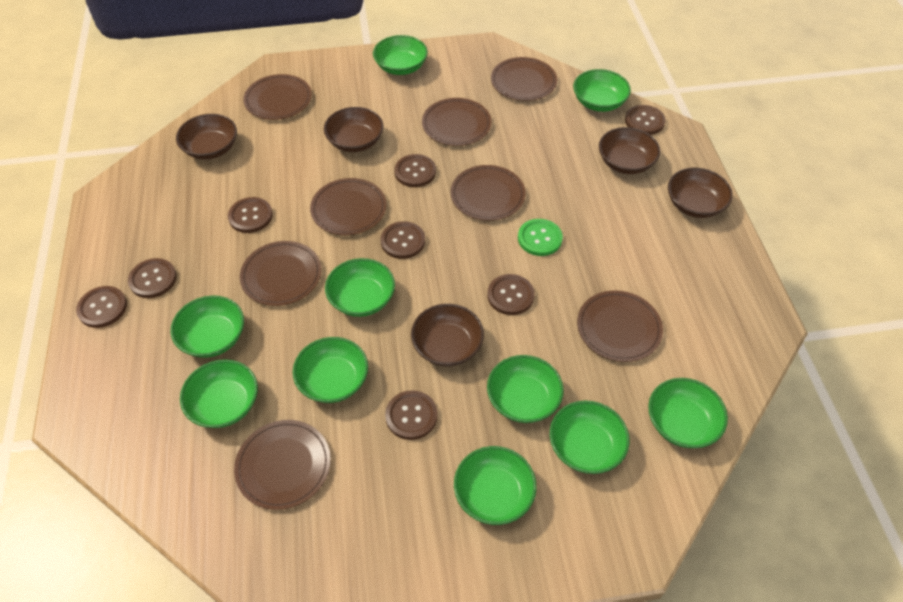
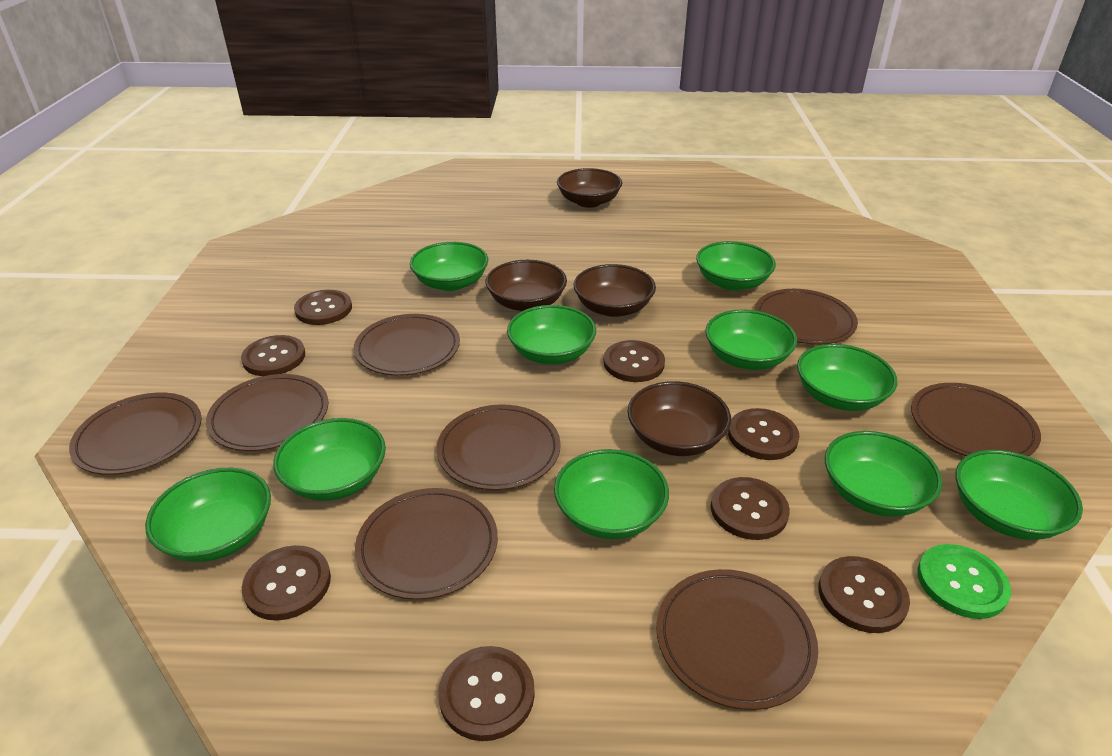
brown bowl: 5 -> 4

